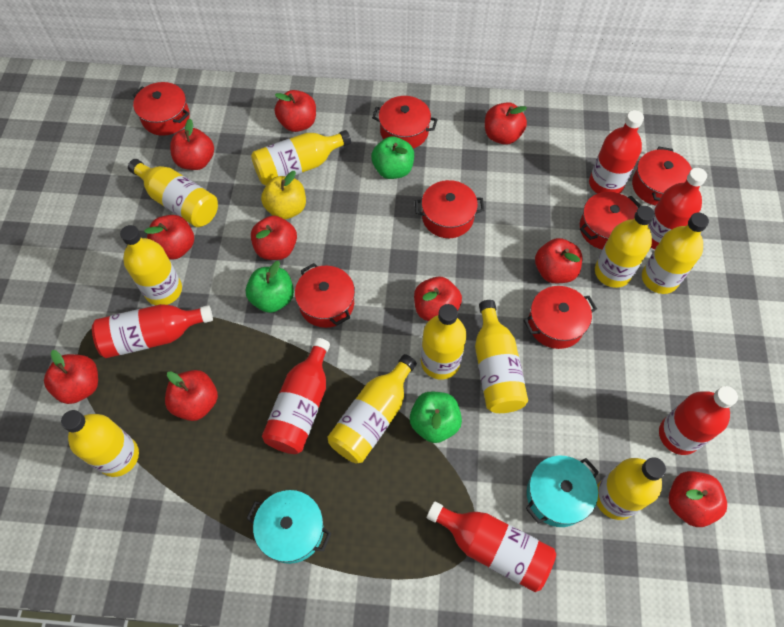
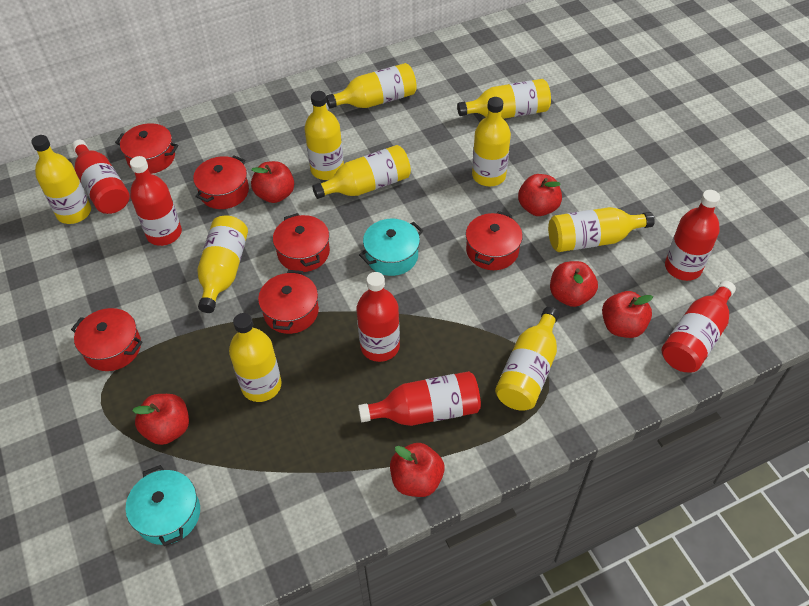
green apple: 3 -> 0
red apple: 10 -> 6
red pot: 7 -> 6
yellow apple: 1 -> 0

